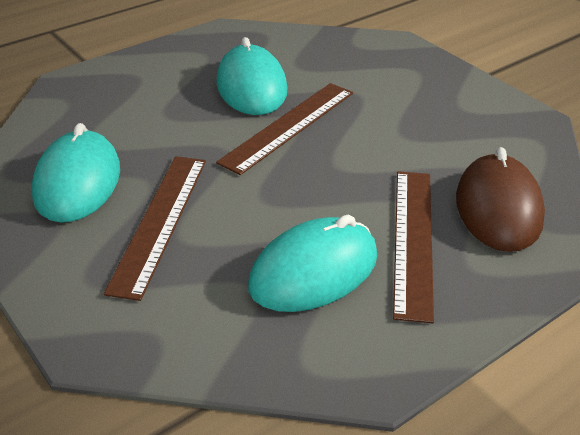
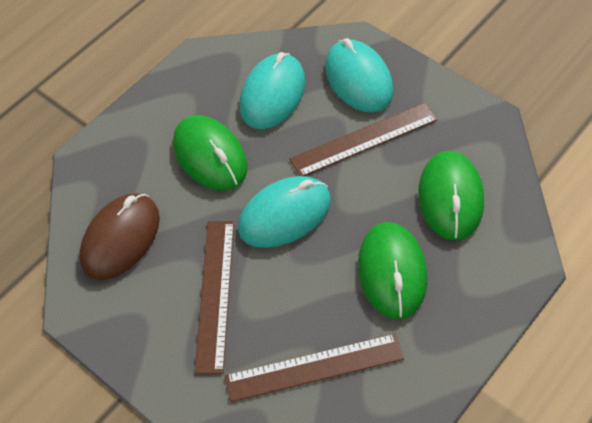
green mouse: 0 -> 3

